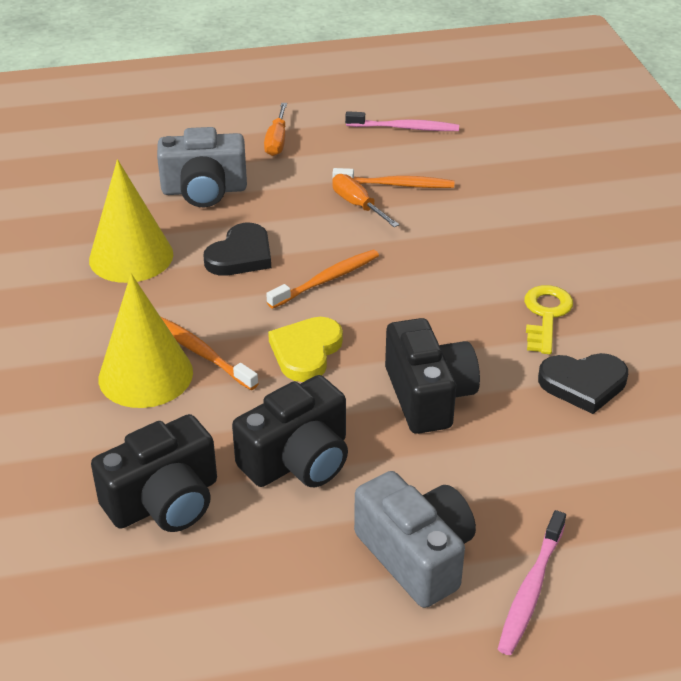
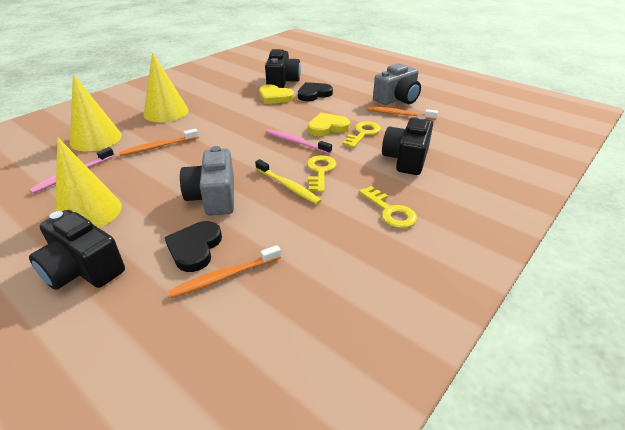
orange screwdriver: 2 -> 0
yellow cone: 2 -> 3
yellow heart: 1 -> 2
yellow key: 1 -> 3
yellow toothbrush: 0 -> 1

